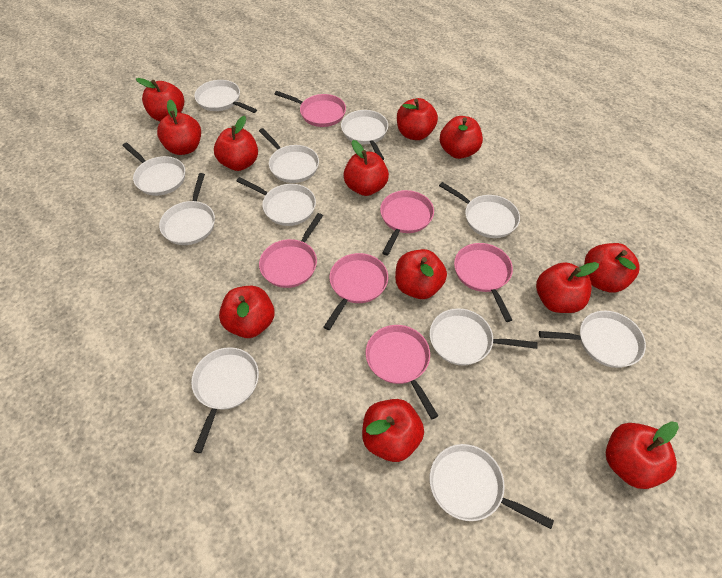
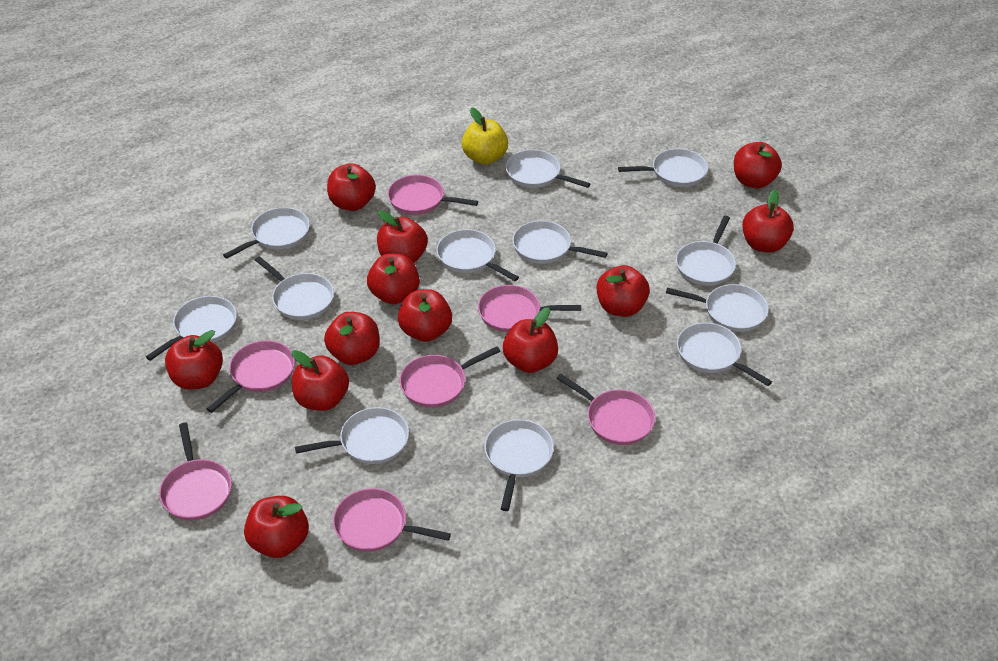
pink pan: 6 -> 7
white pan: 11 -> 12
yellow apple: 0 -> 1

